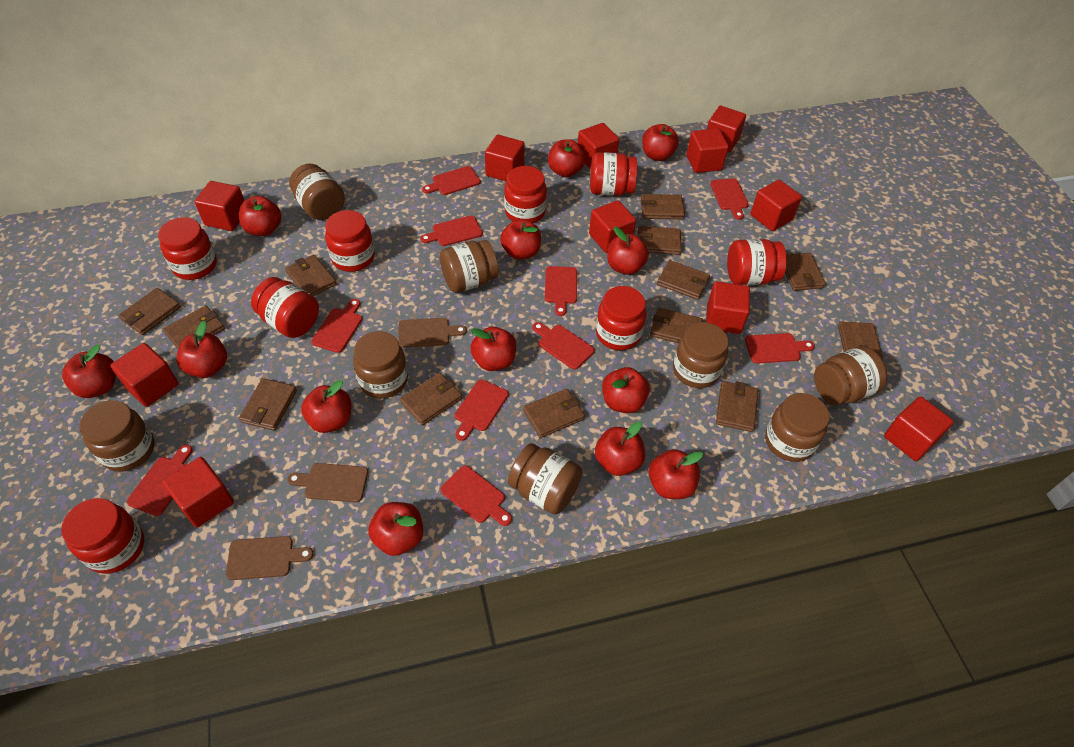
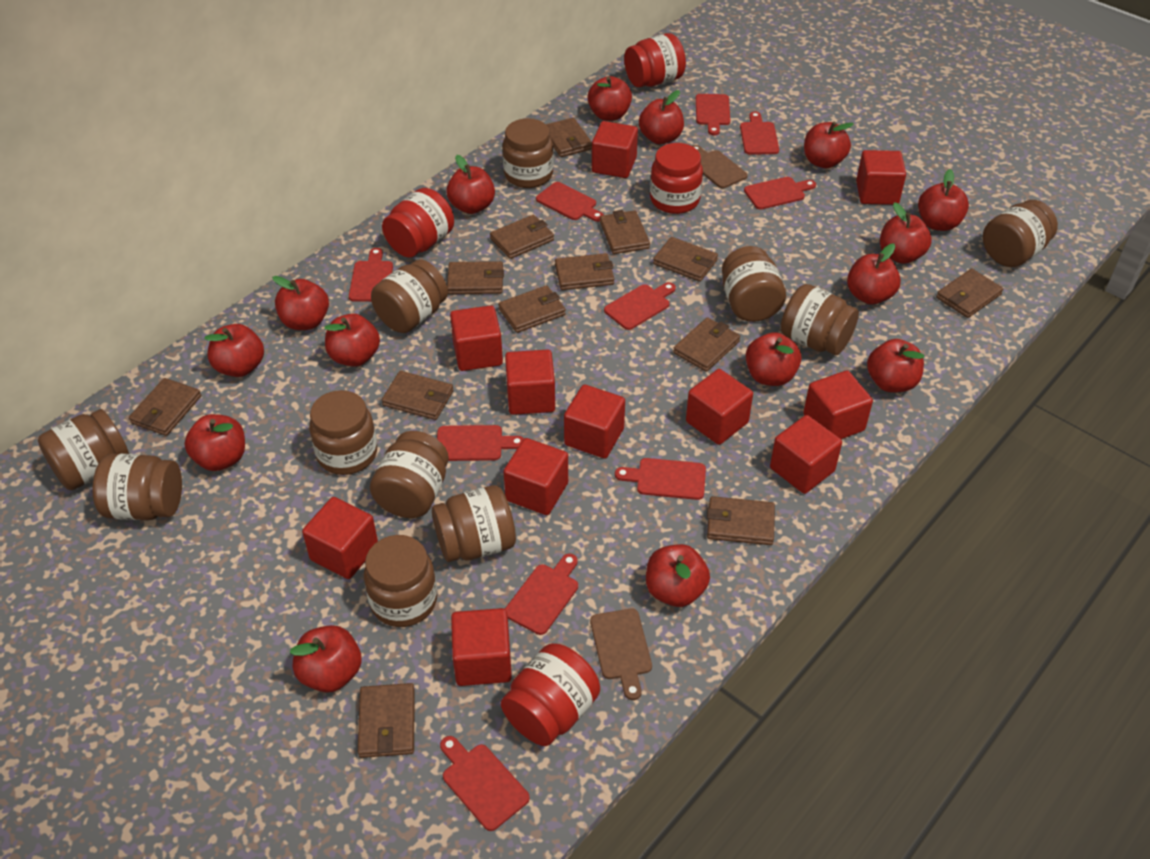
brown cutting board: 3 -> 2
brown jar: 8 -> 11
red apple: 13 -> 15
red jar: 8 -> 4

